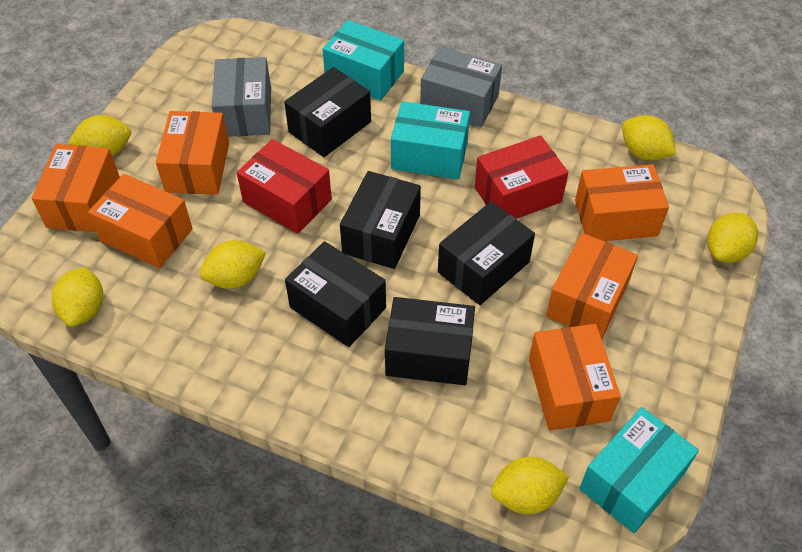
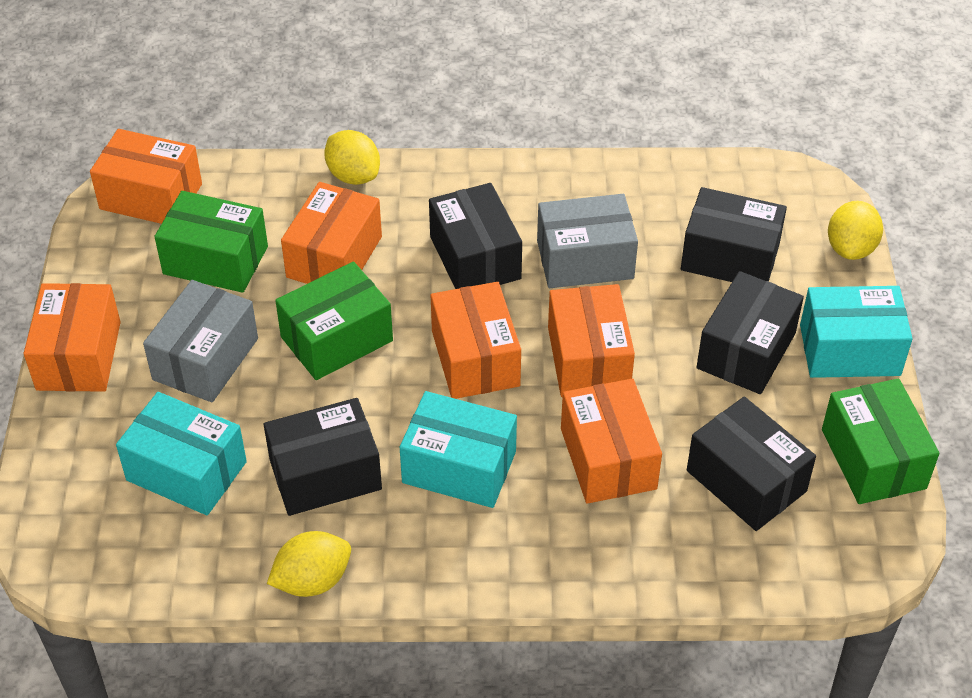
green box: 0 -> 3
red box: 2 -> 0
yellow lemon: 6 -> 3

